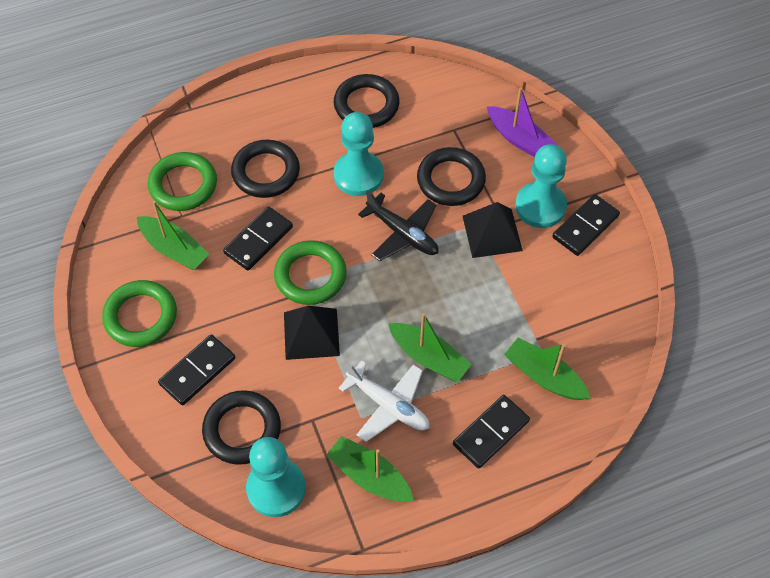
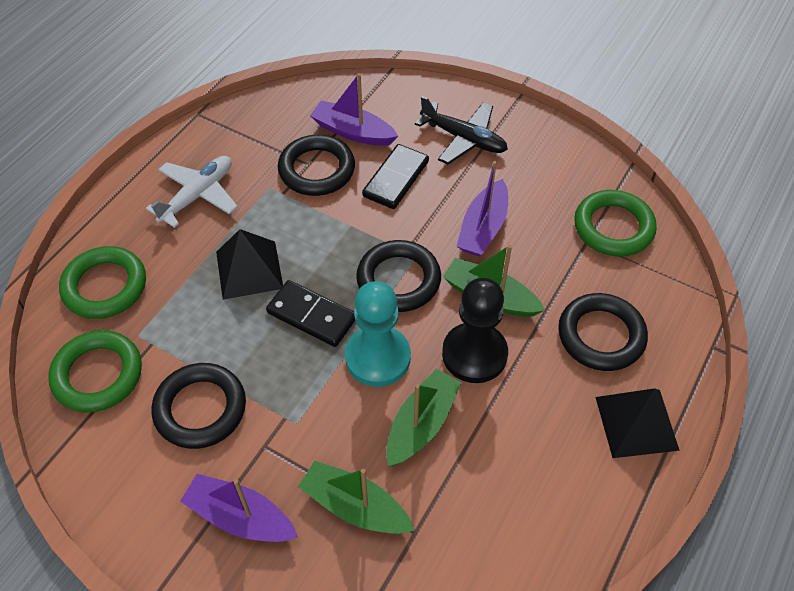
black domino: 4 -> 2
black pawn: 0 -> 1
green boat: 4 -> 3
purple boat: 1 -> 3
turquoise pawn: 3 -> 1

